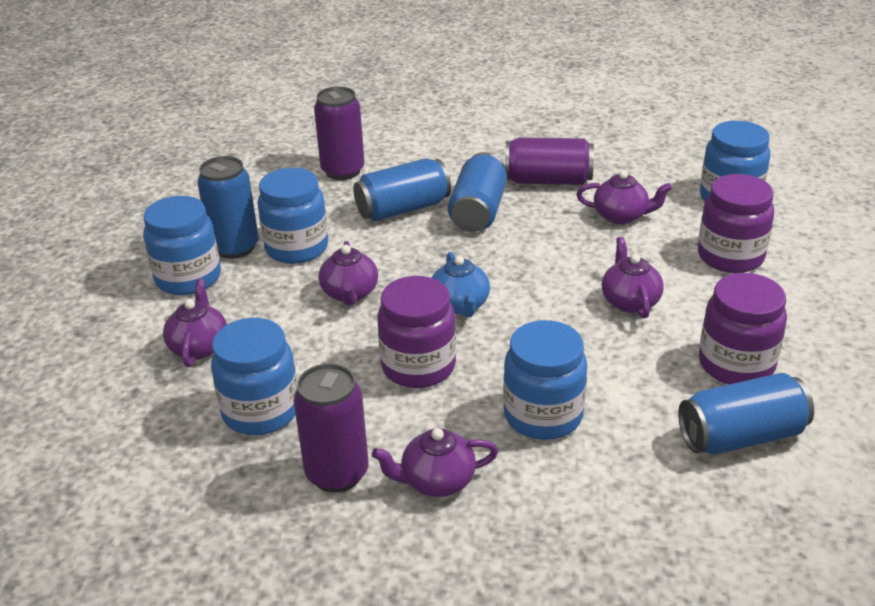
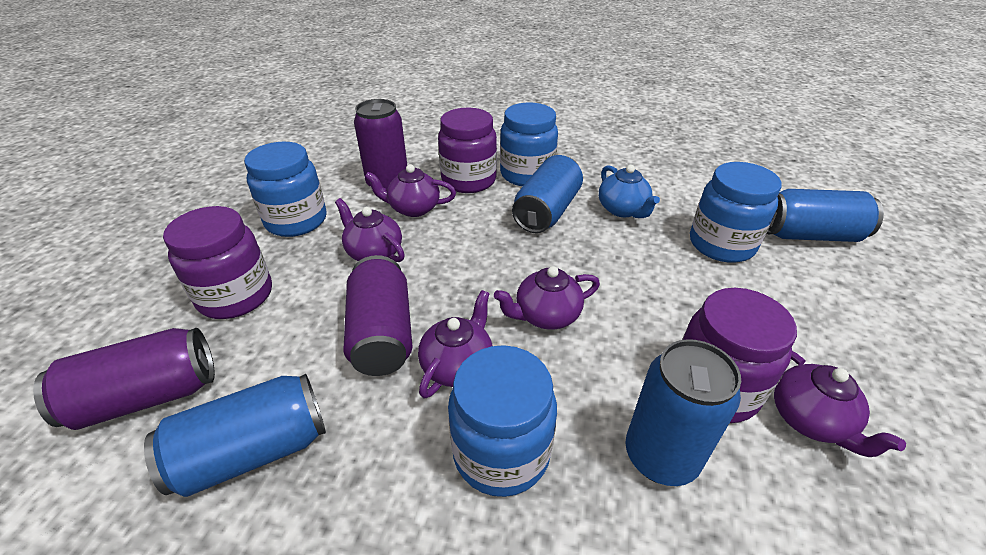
blue jar: 5 -> 4

